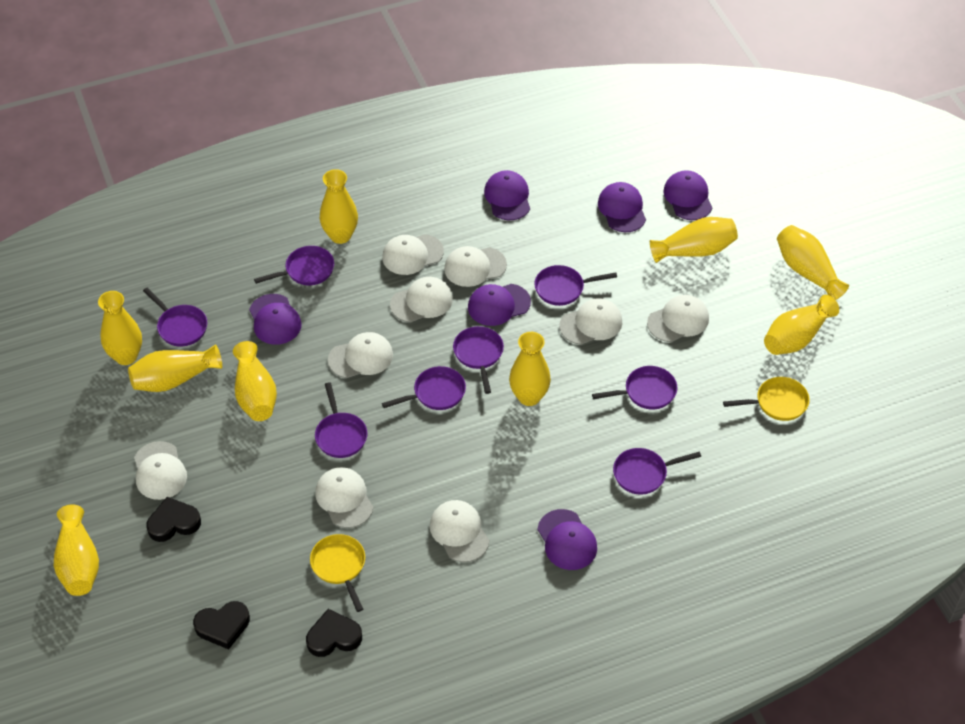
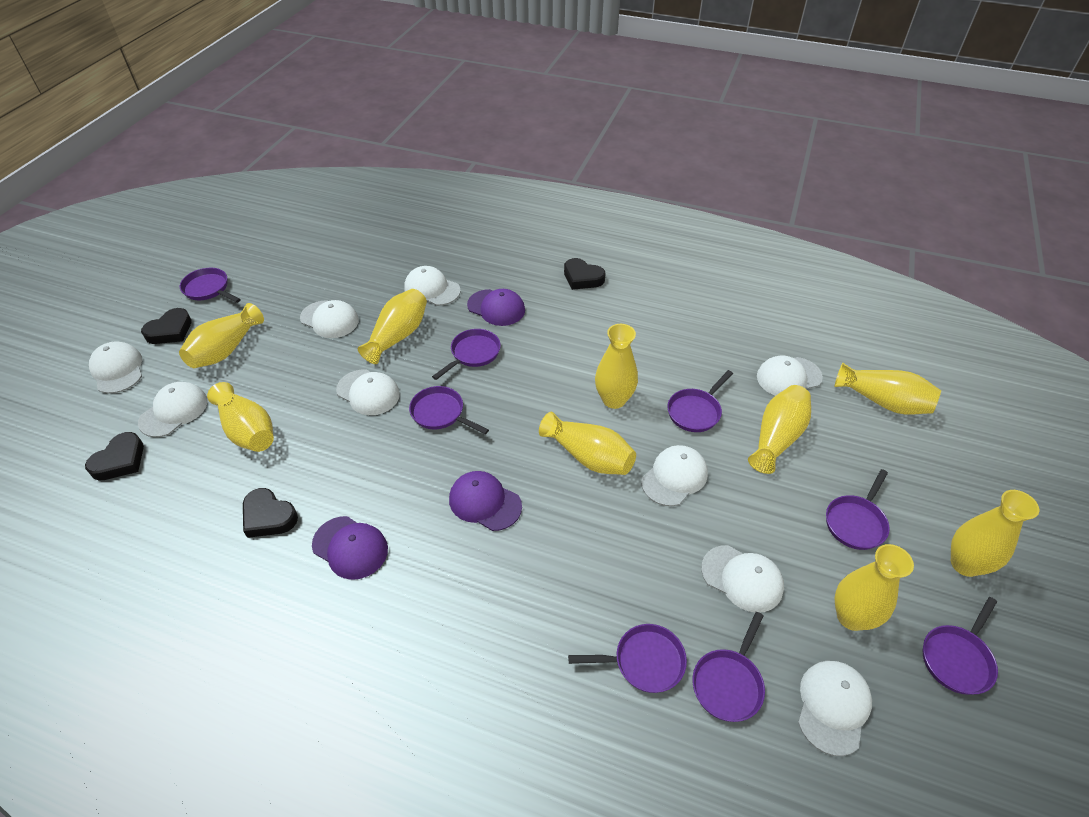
black heart: 3 -> 4
purple cap: 6 -> 3
yellow pan: 2 -> 0

